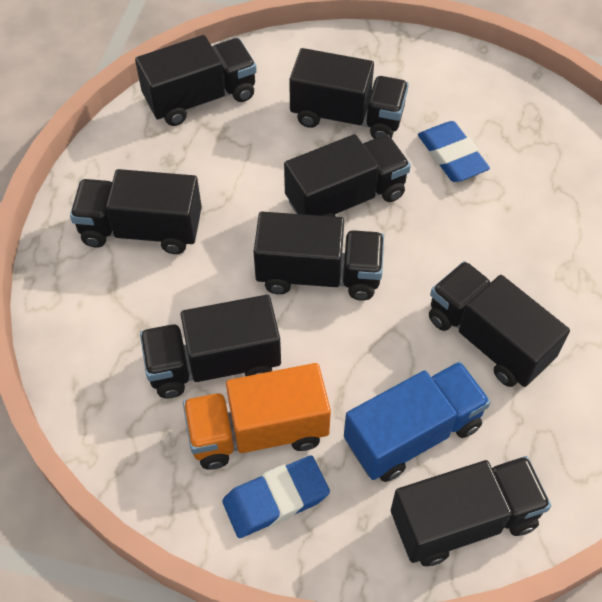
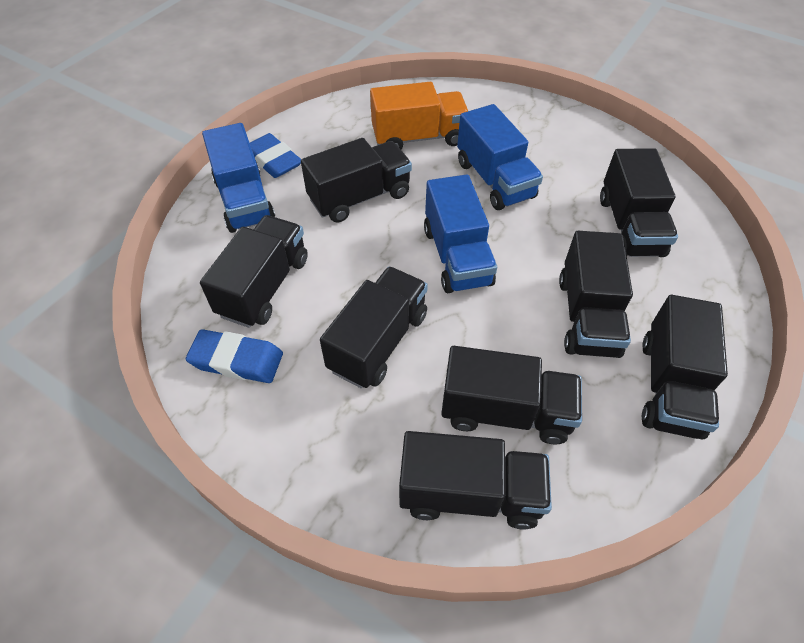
blue truck: 1 -> 3

